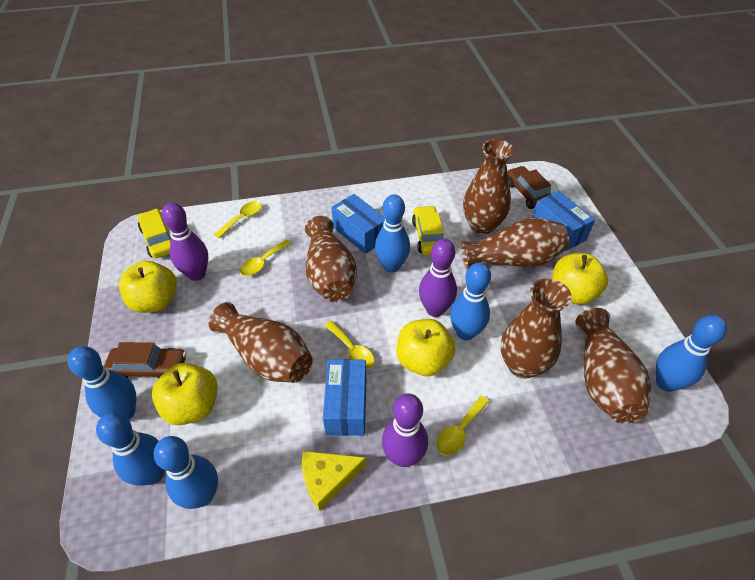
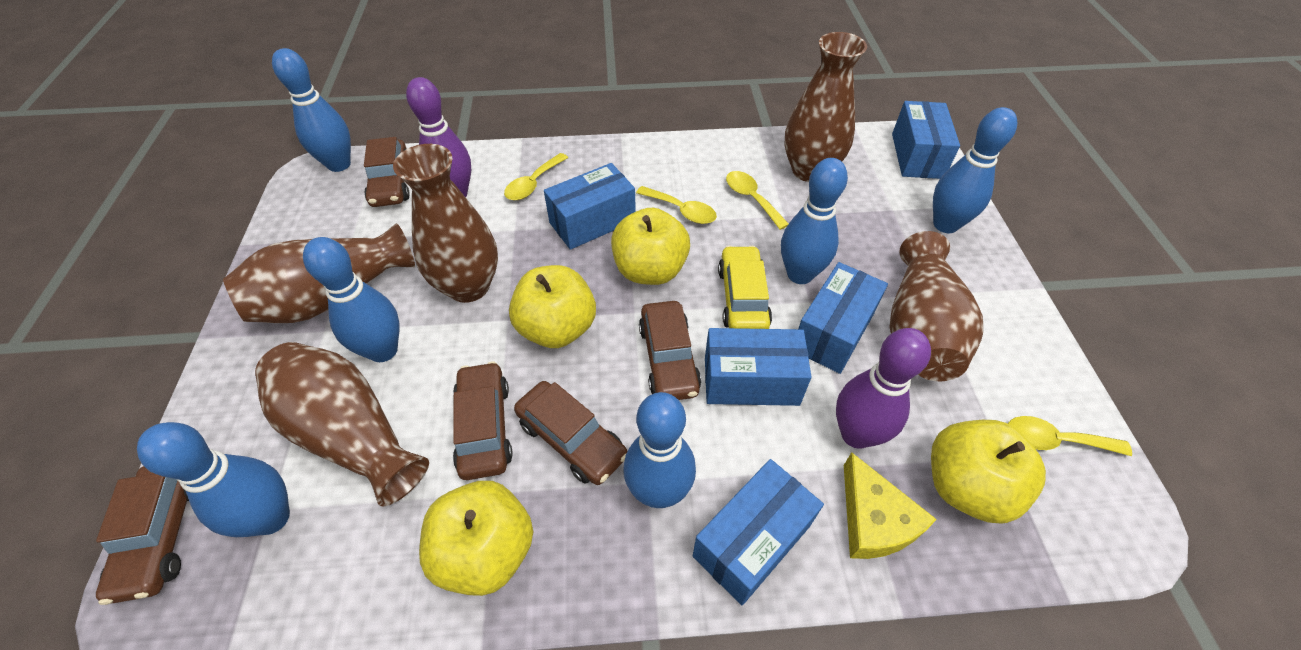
blue box: 3 -> 5
brown car: 2 -> 5
brown vase: 6 -> 5
purple bowling pin: 3 -> 2
yellow car: 2 -> 1

